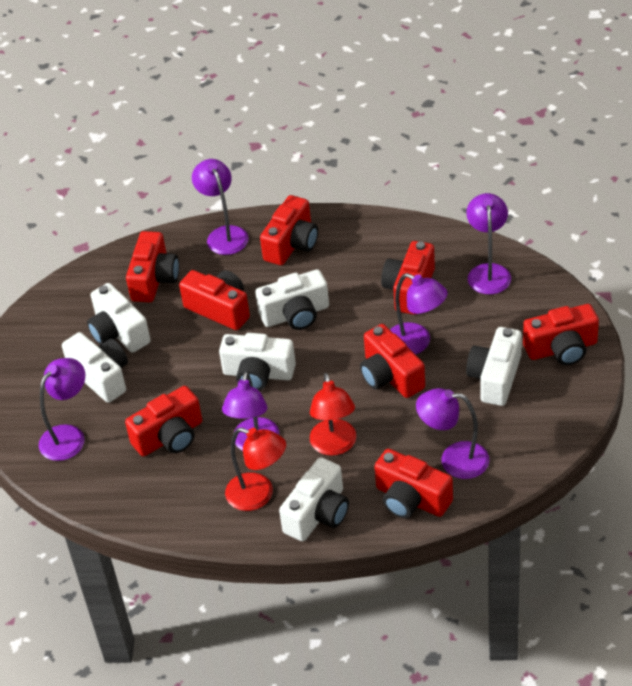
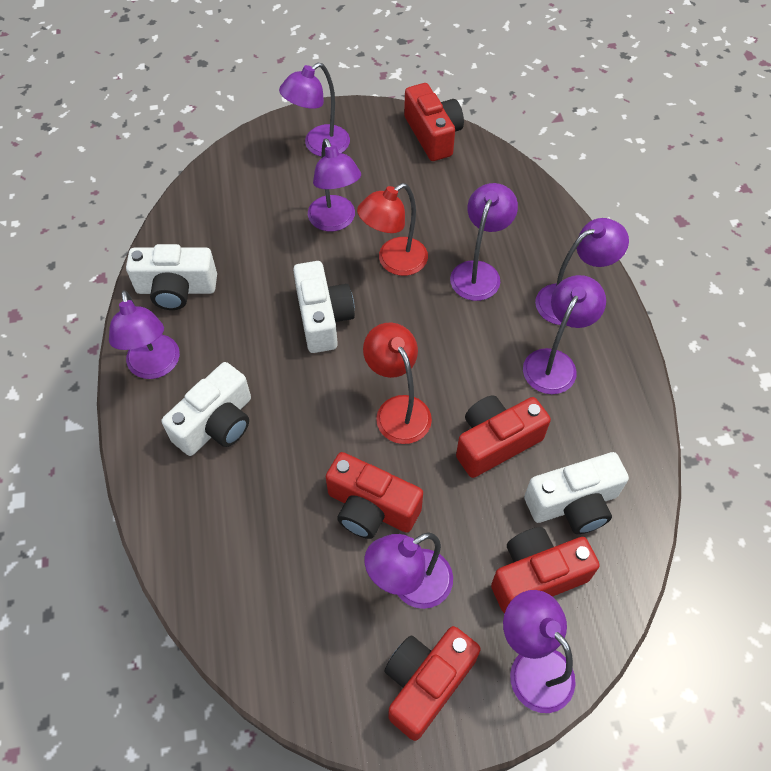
purple lamp: 6 -> 8
red camera: 8 -> 5
white camera: 6 -> 4

